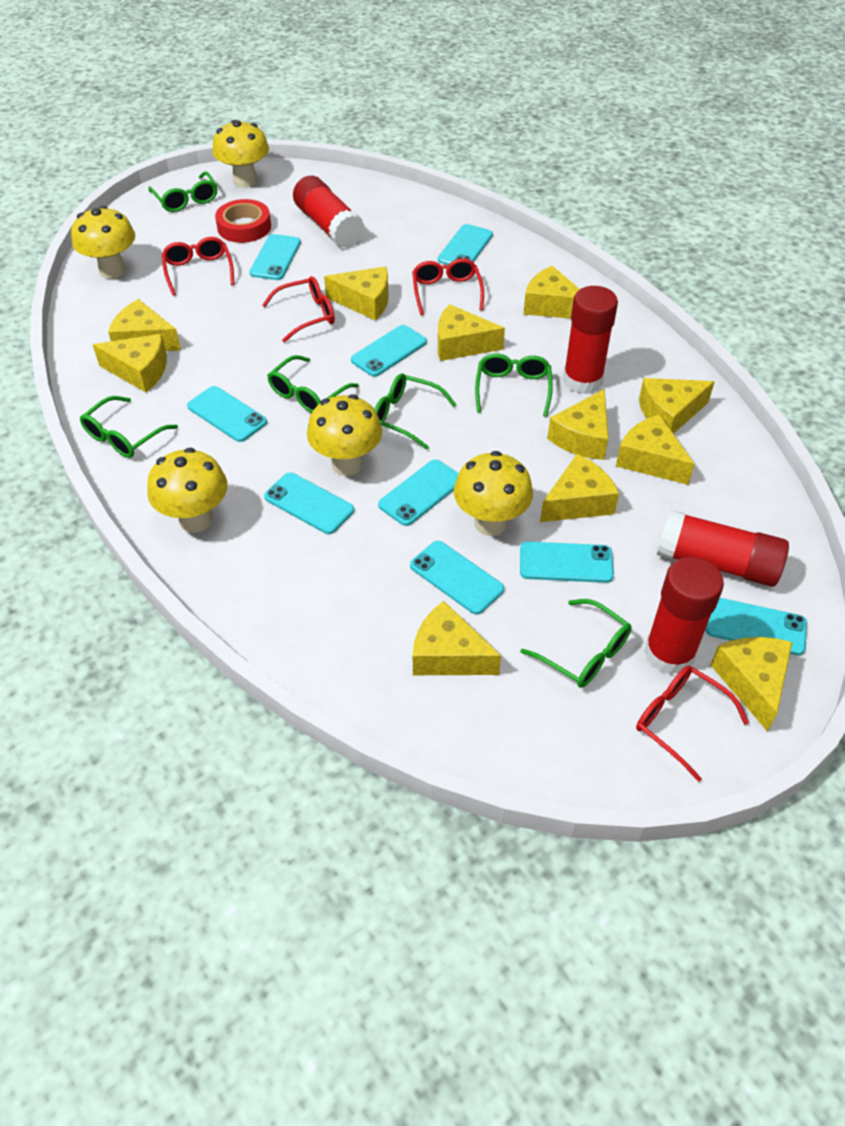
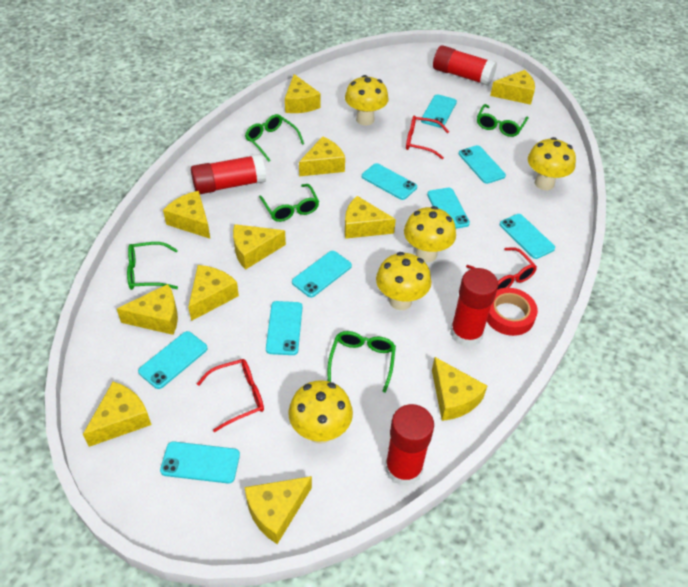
green glasses: 6 -> 5
red glasses: 4 -> 3

